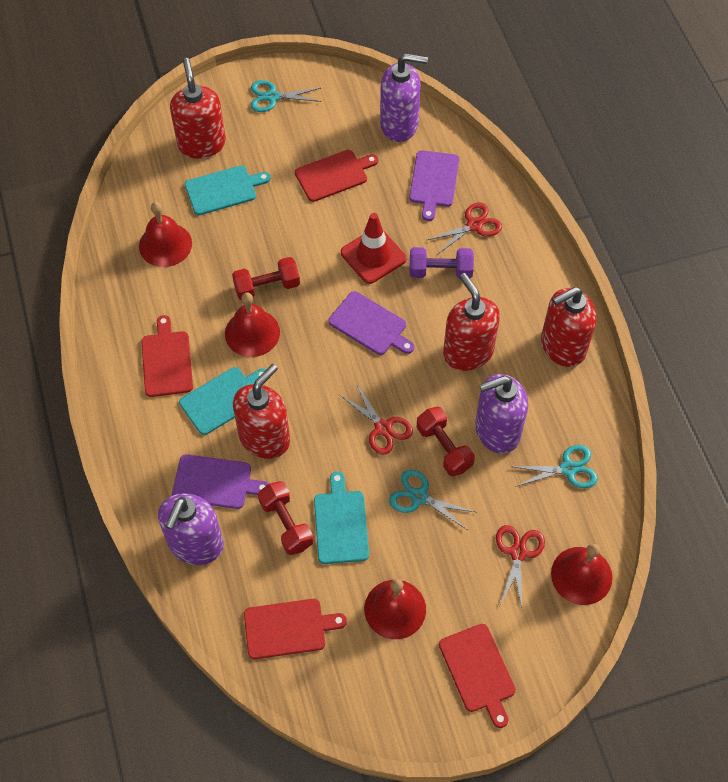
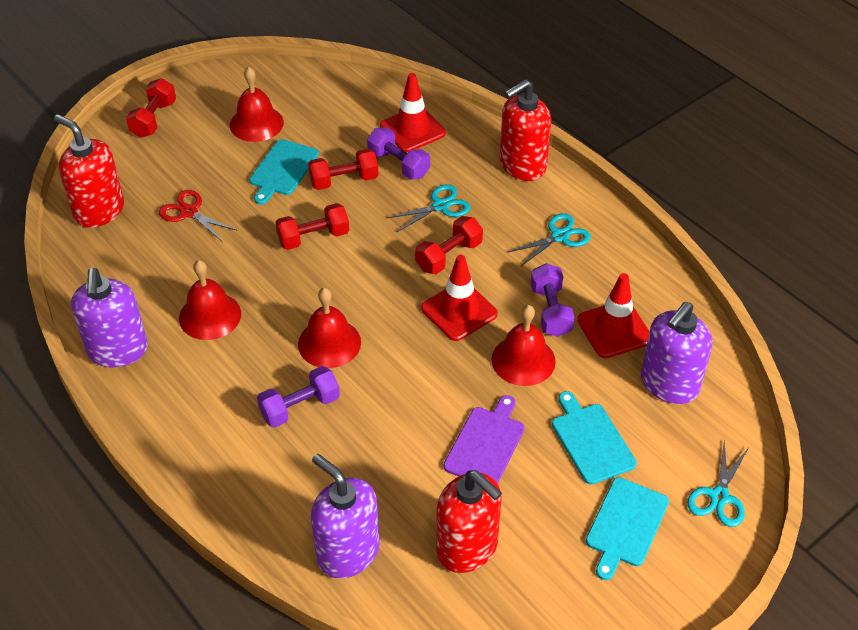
purple cutting board: 3 -> 1
purple dumbbell: 1 -> 3
red cutting board: 4 -> 0
red dumbbell: 3 -> 4
red scissors: 3 -> 1
red soap dispenser: 4 -> 3
red traffic cone: 1 -> 3

